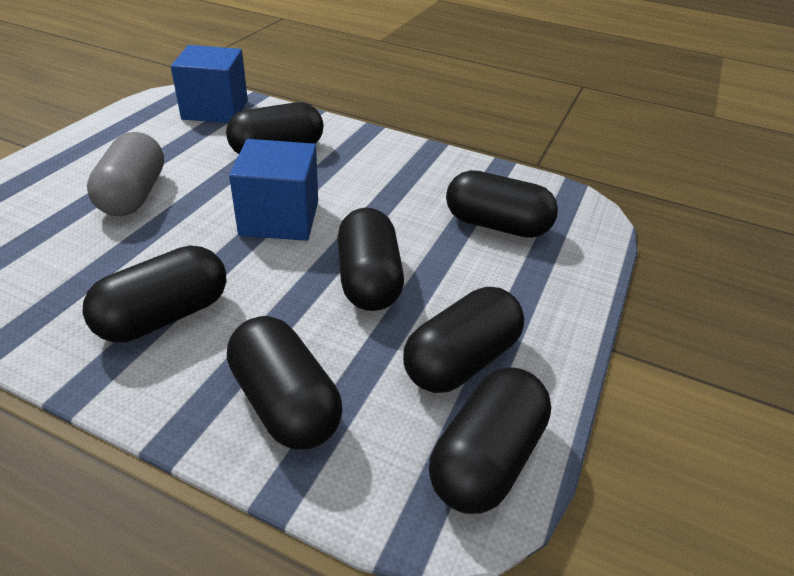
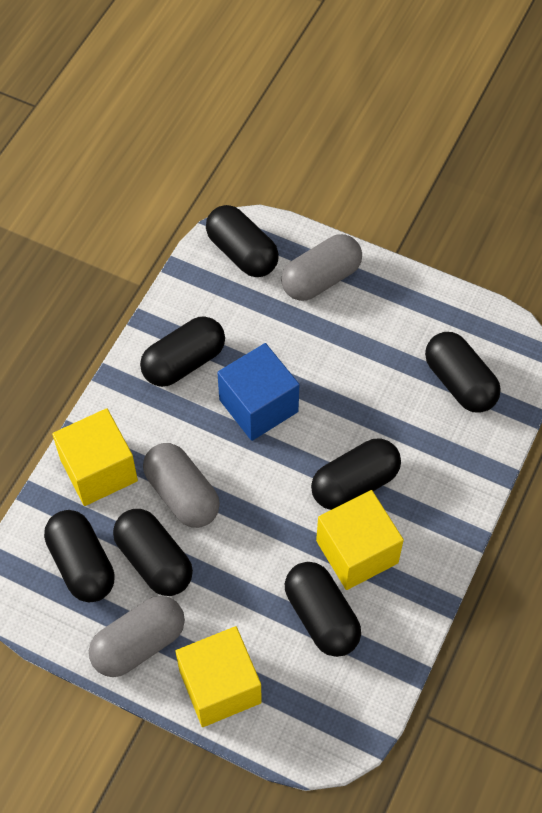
blue cube: 2 -> 1
grey capsule: 1 -> 3
yellow cube: 0 -> 3

